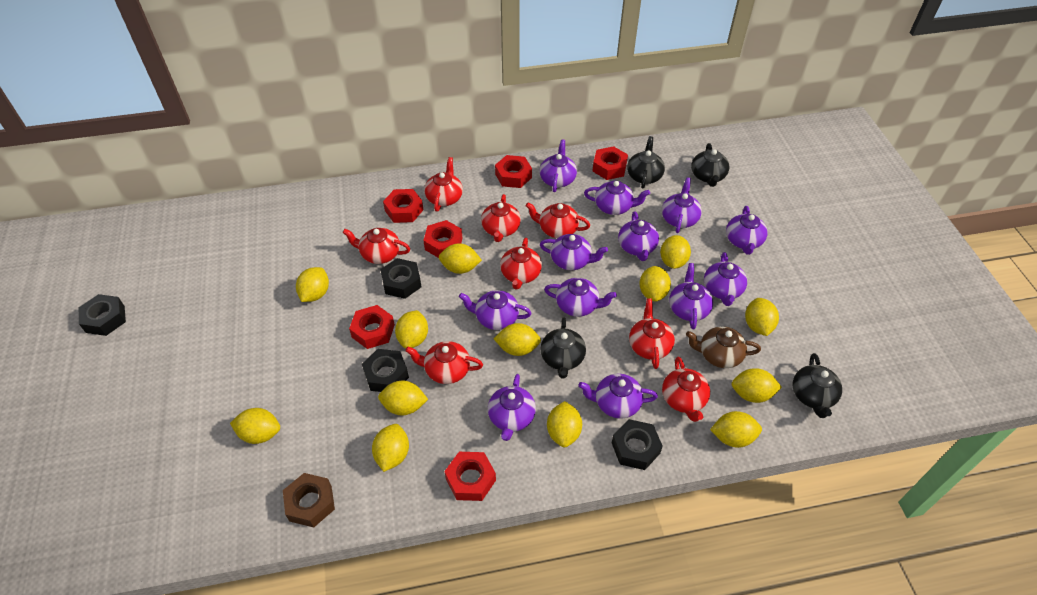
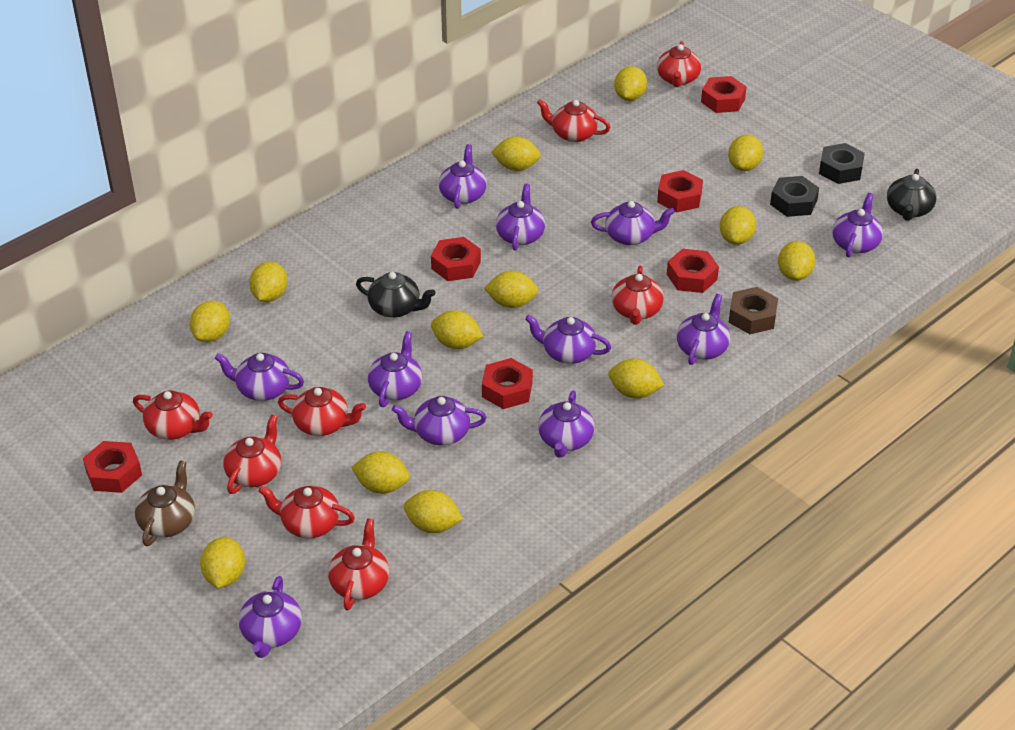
black nut: 4 -> 2
black teapot: 4 -> 2
purple teapot: 12 -> 11

